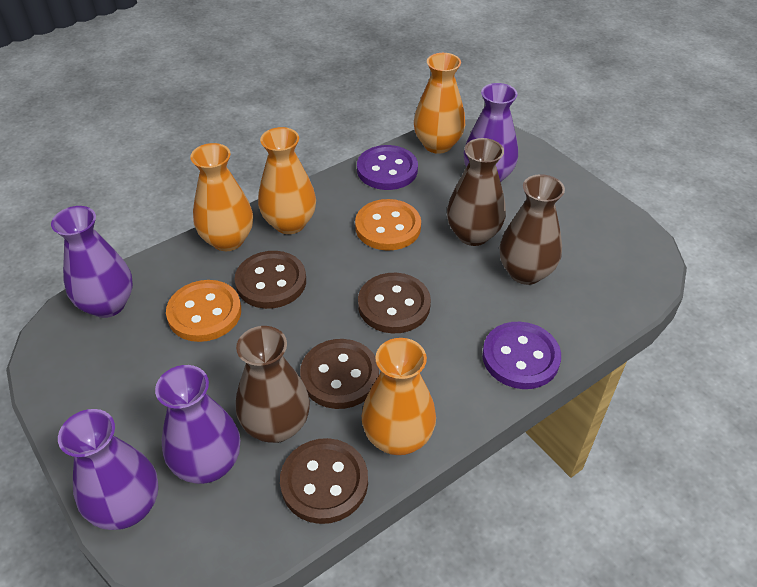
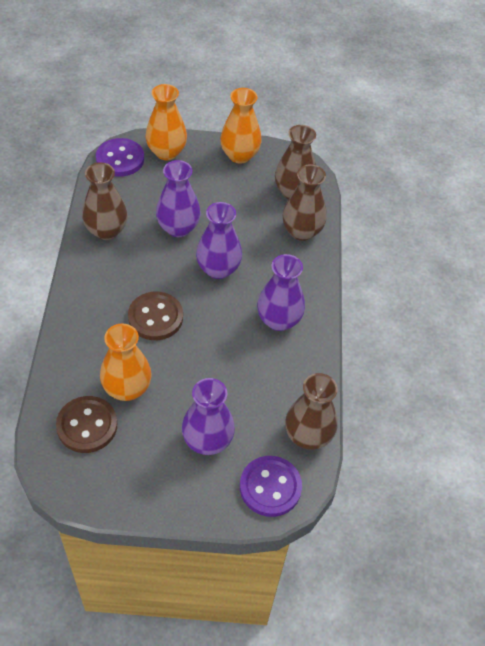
brown button: 4 -> 2
brown vase: 3 -> 4
orange button: 2 -> 0
orange vase: 4 -> 3

